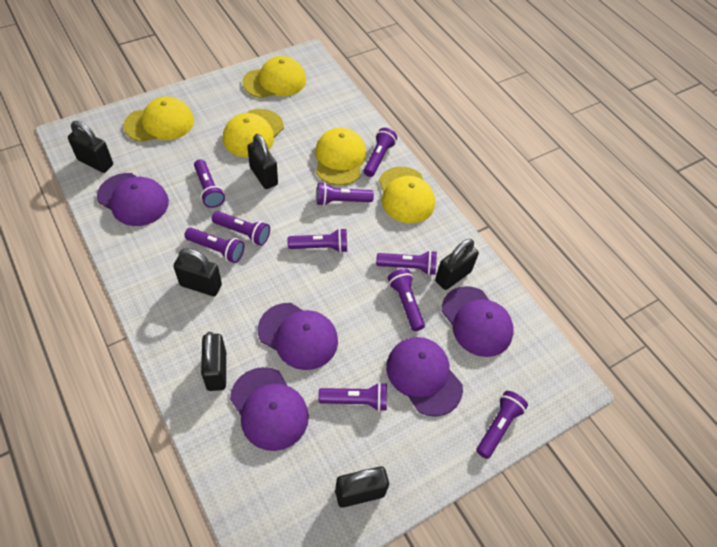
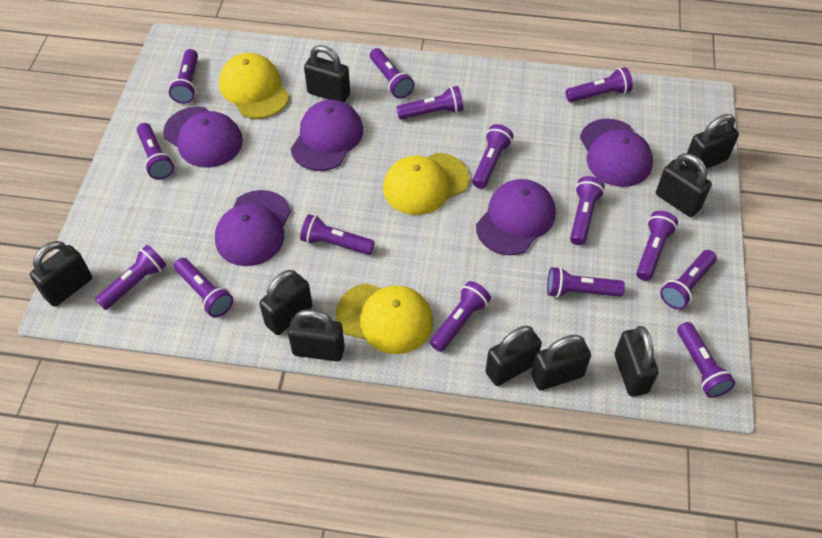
black padlock: 6 -> 9
purple flashlight: 10 -> 15
yellow cap: 5 -> 3

